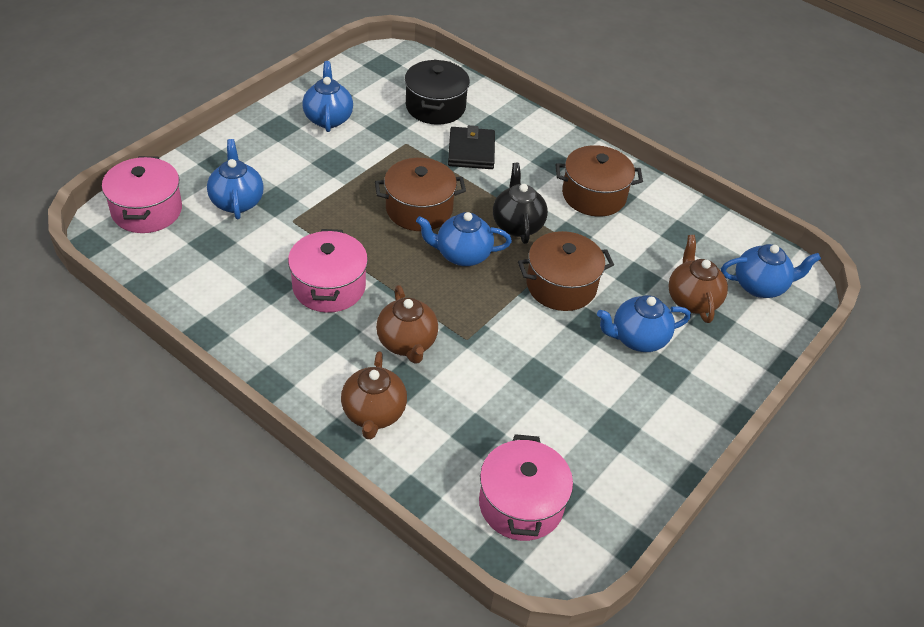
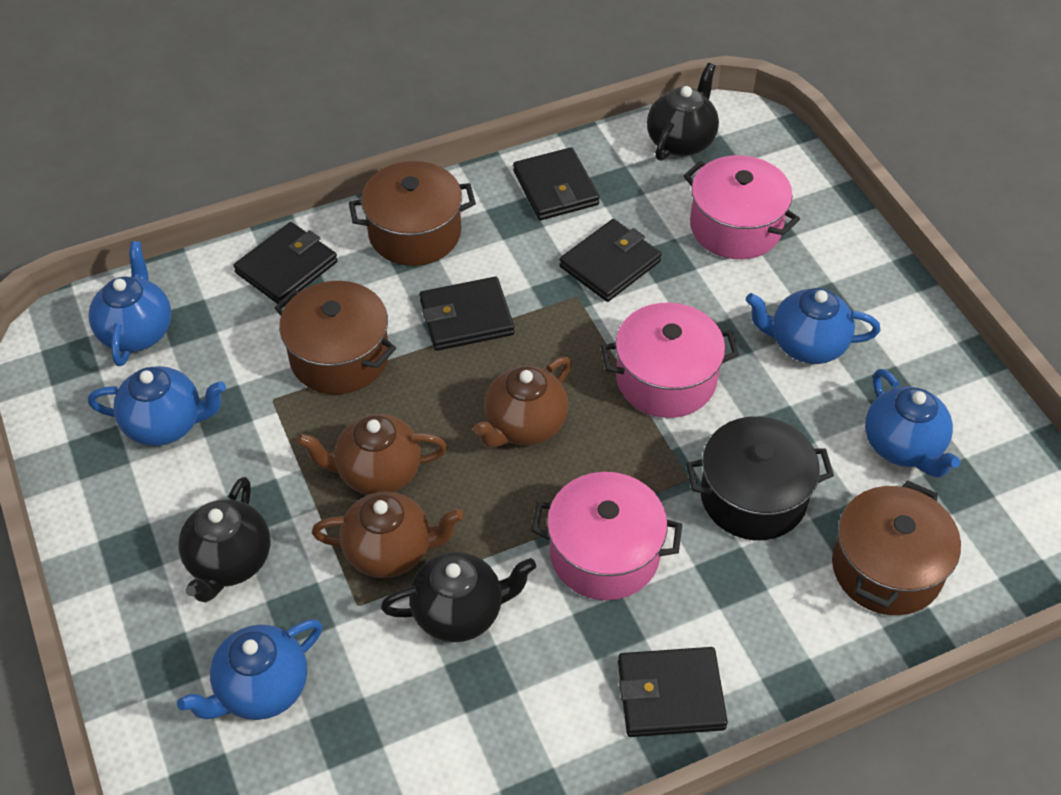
black teapot: 1 -> 3
black wallet: 1 -> 5

